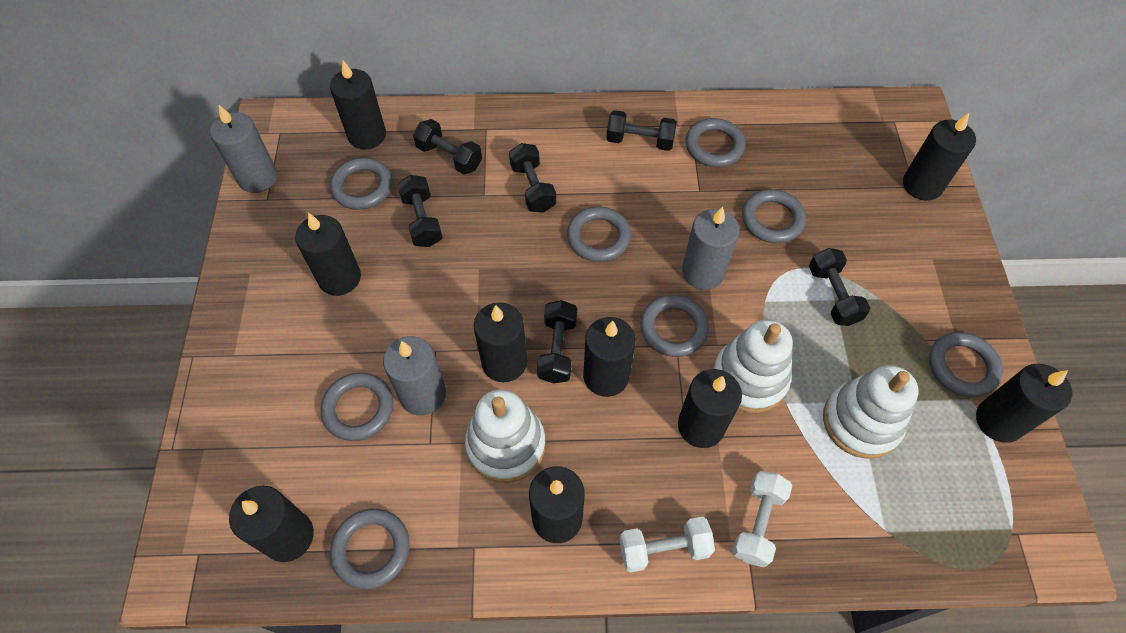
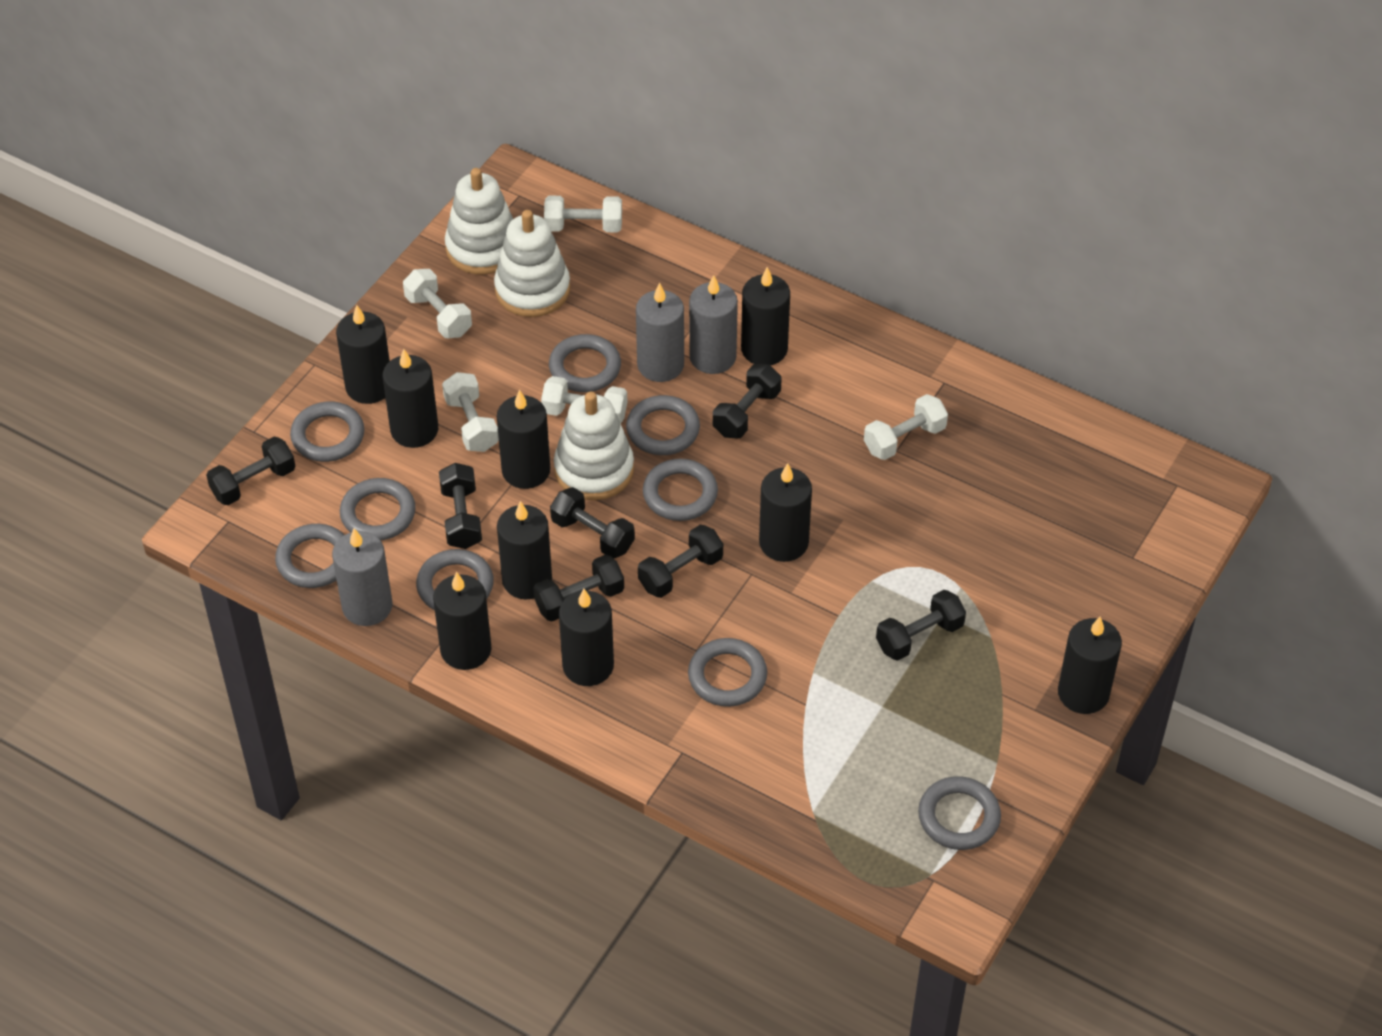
black dumbbell: 6 -> 7
grey ring: 8 -> 9
white dumbbell: 2 -> 5

